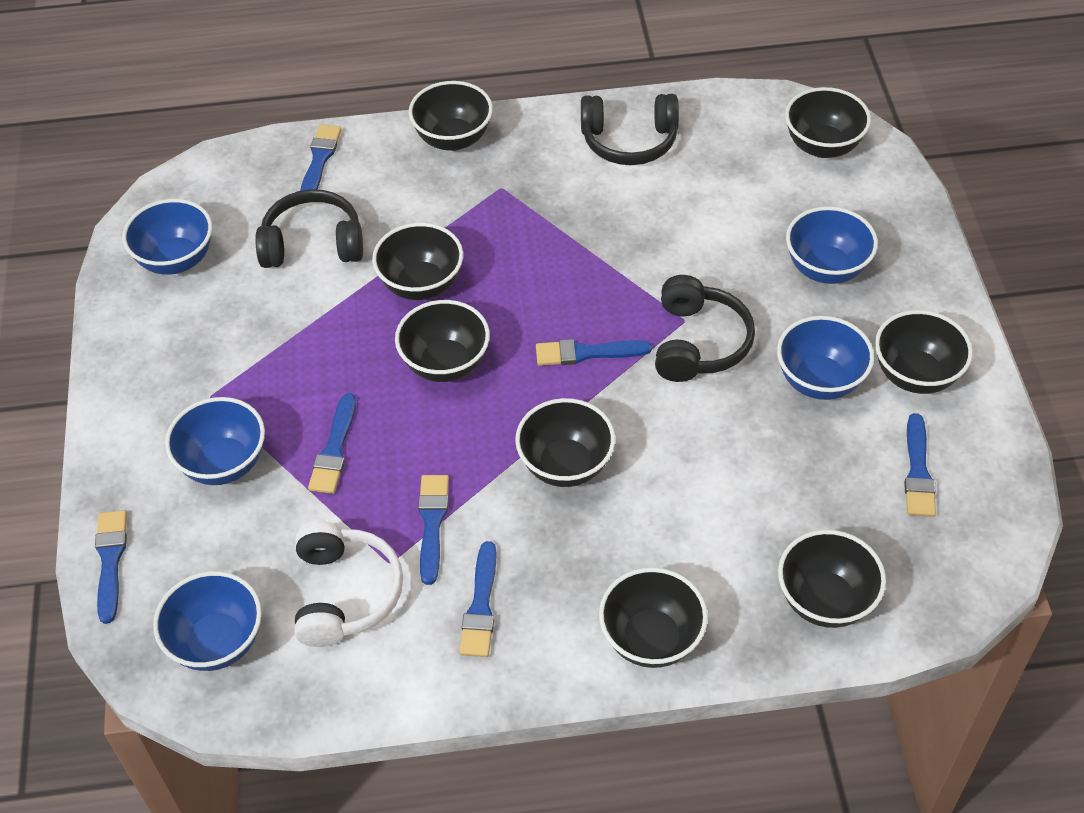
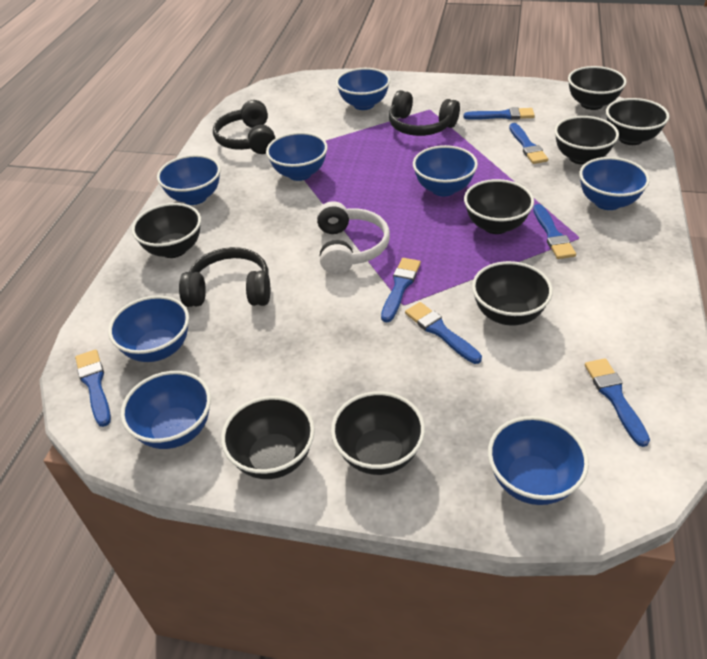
blue bowl: 5 -> 8

